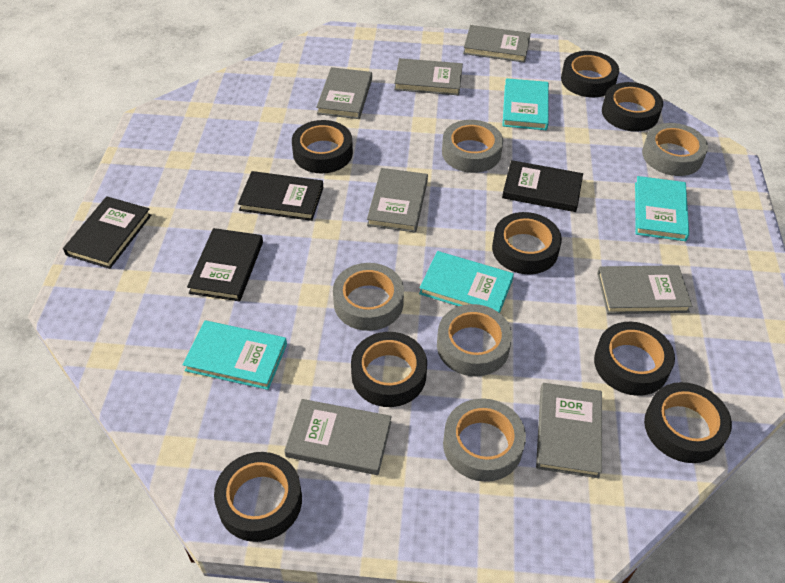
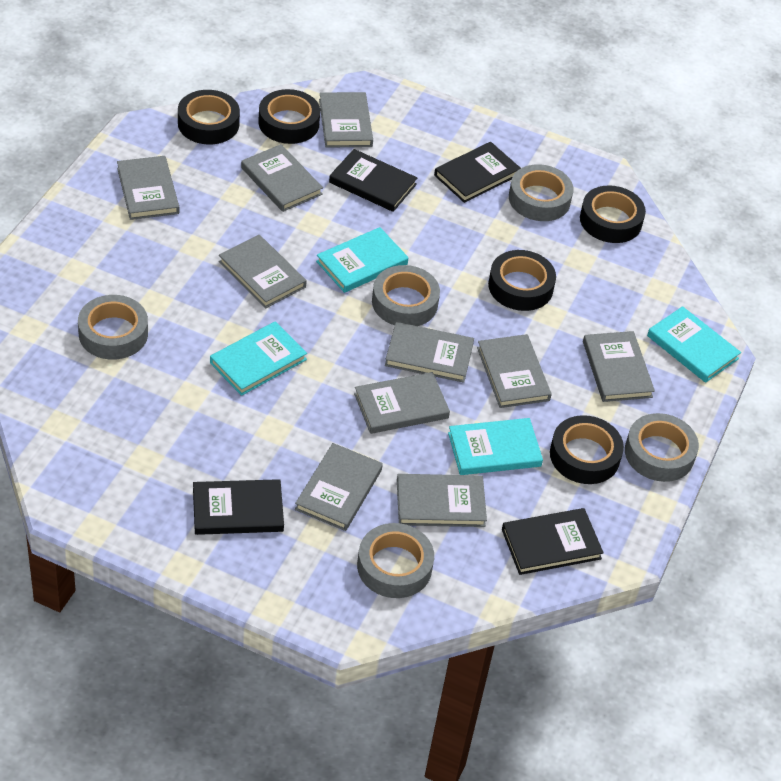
black tape: 8 -> 5
grey book: 7 -> 10

